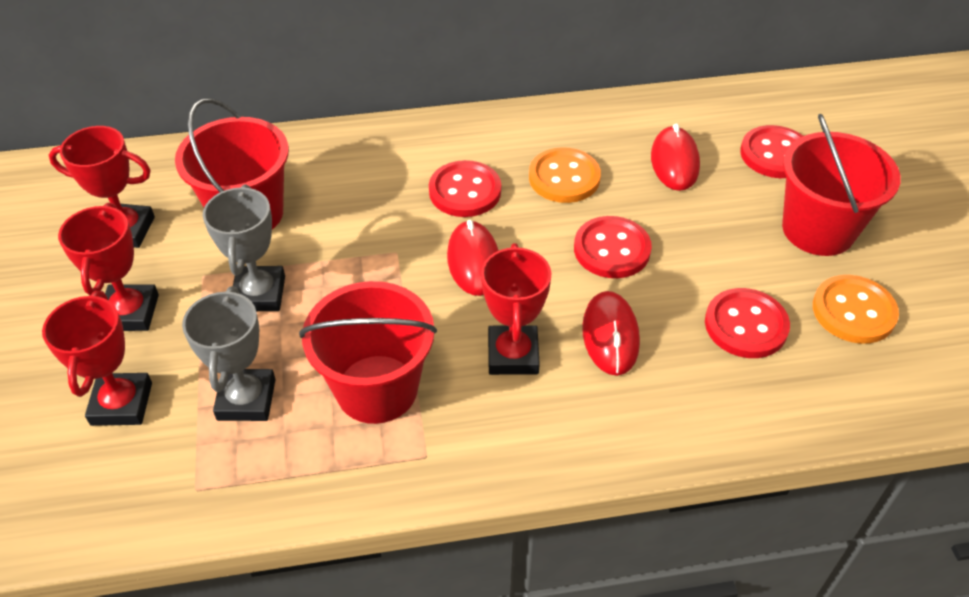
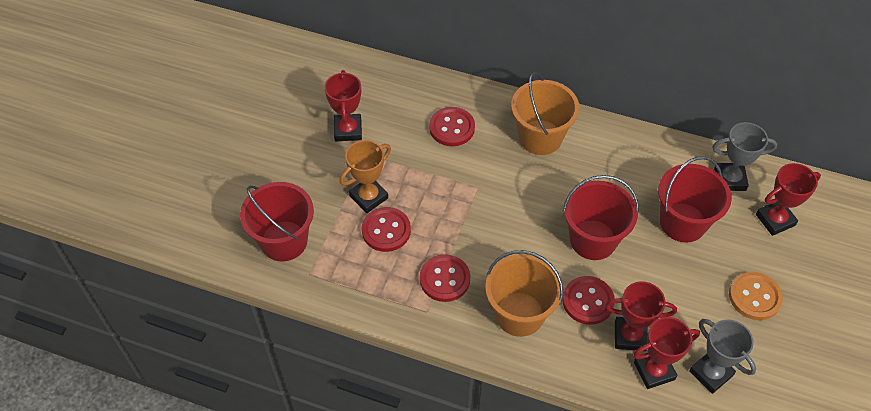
orange bucket: 0 -> 2
orange button: 2 -> 1
orange trophy: 0 -> 1
red mouse: 3 -> 0

